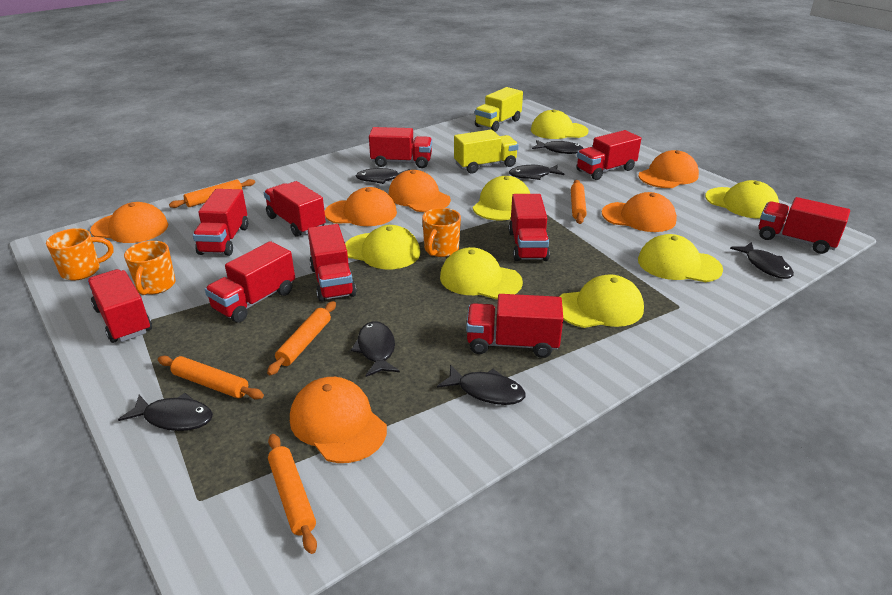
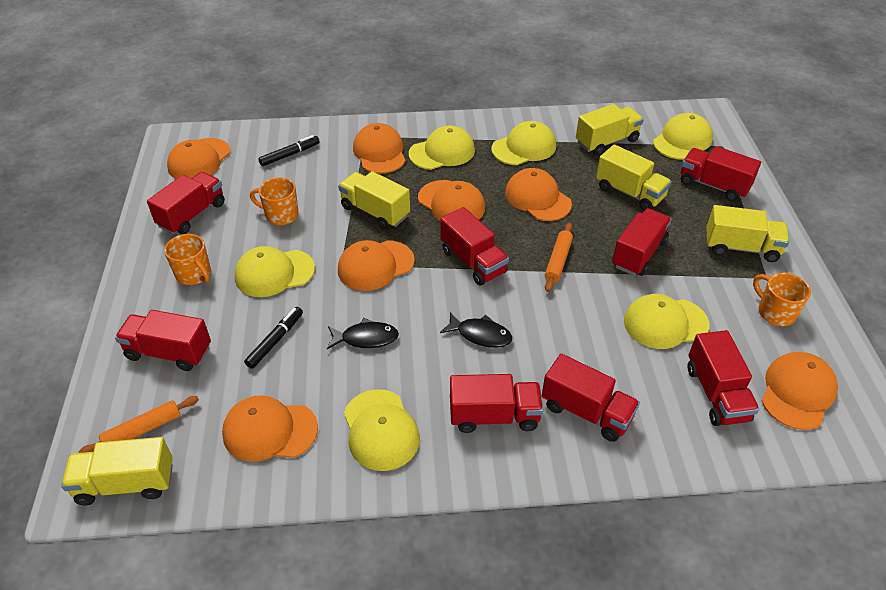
black fish: 7 -> 2
black marker: 0 -> 2
orange cap: 6 -> 7
orange rolling pin: 5 -> 2
red truck: 10 -> 8
yellow cap: 7 -> 6
yellow truck: 2 -> 5

